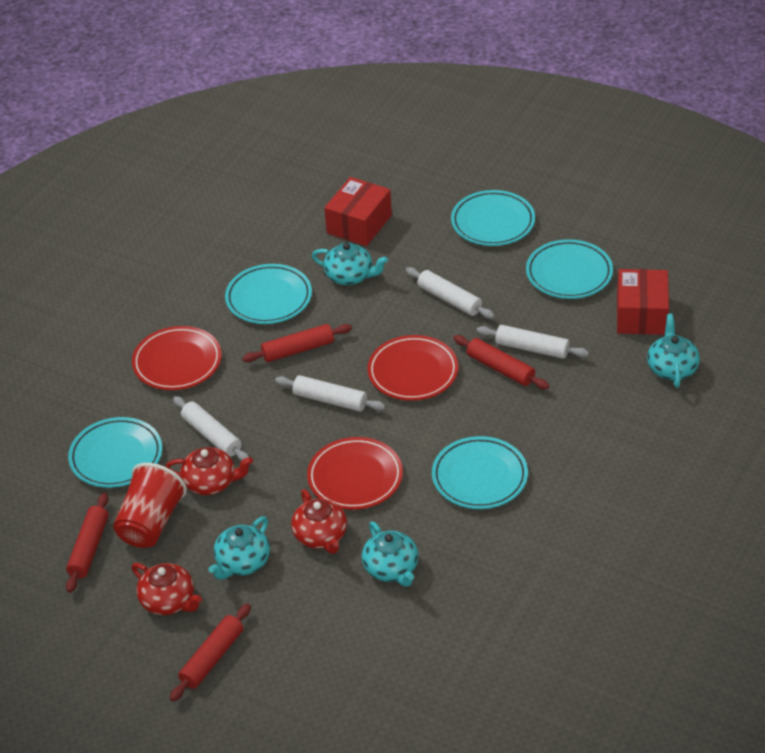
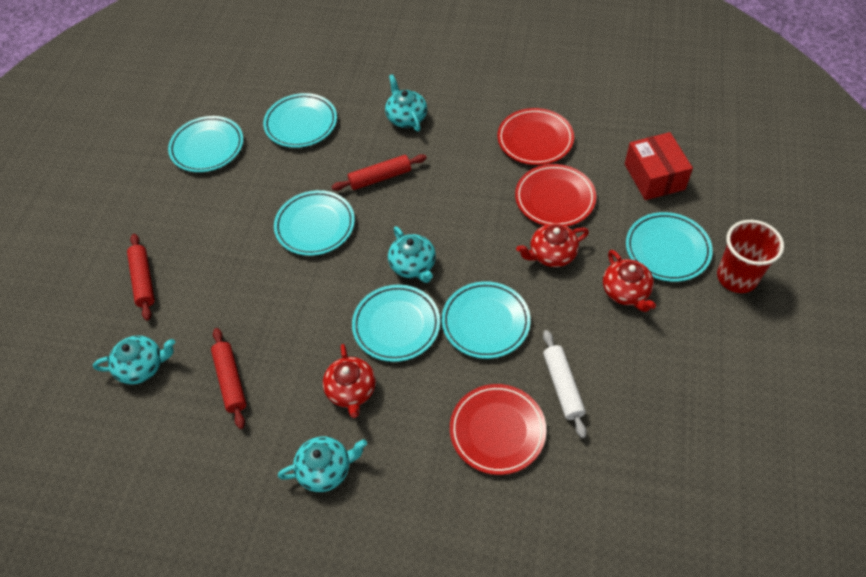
red box: 2 -> 1
red rolling pin: 4 -> 3
turquoise plate: 5 -> 6
white rolling pin: 4 -> 1

